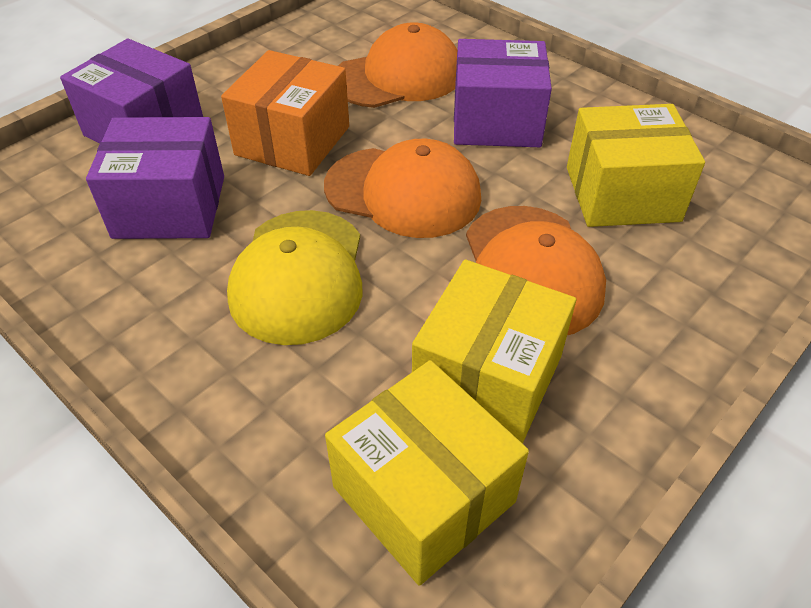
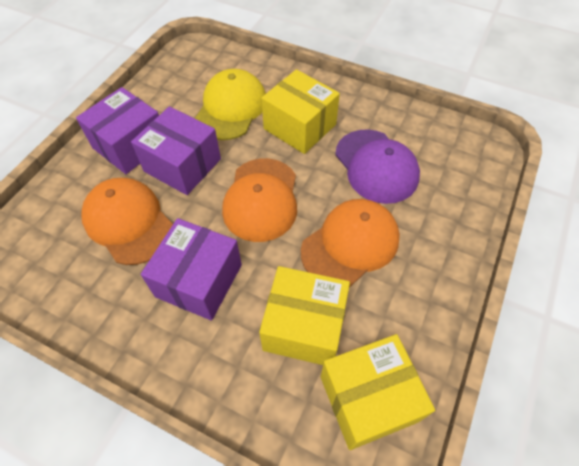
orange box: 1 -> 0
purple cap: 0 -> 1

